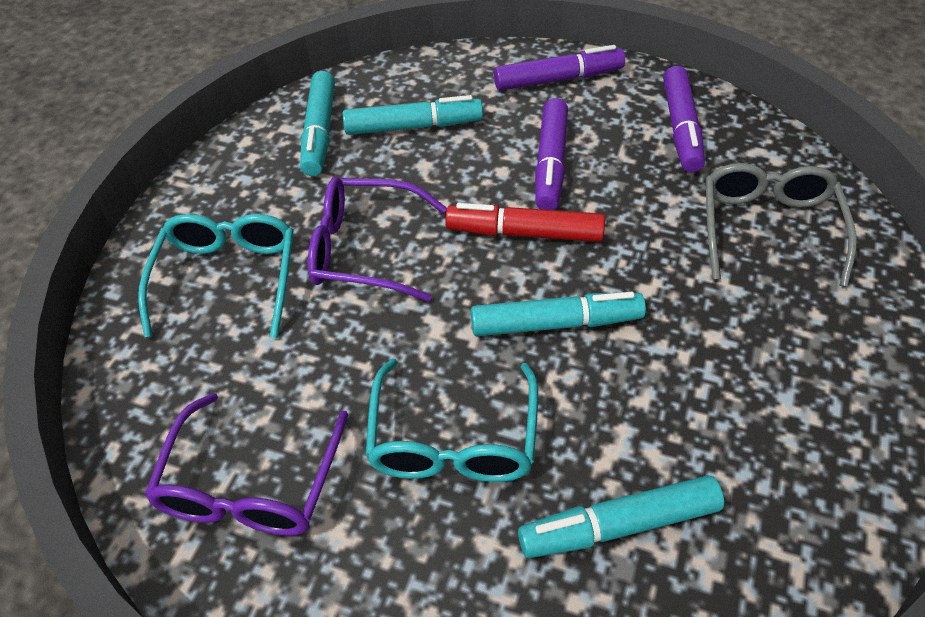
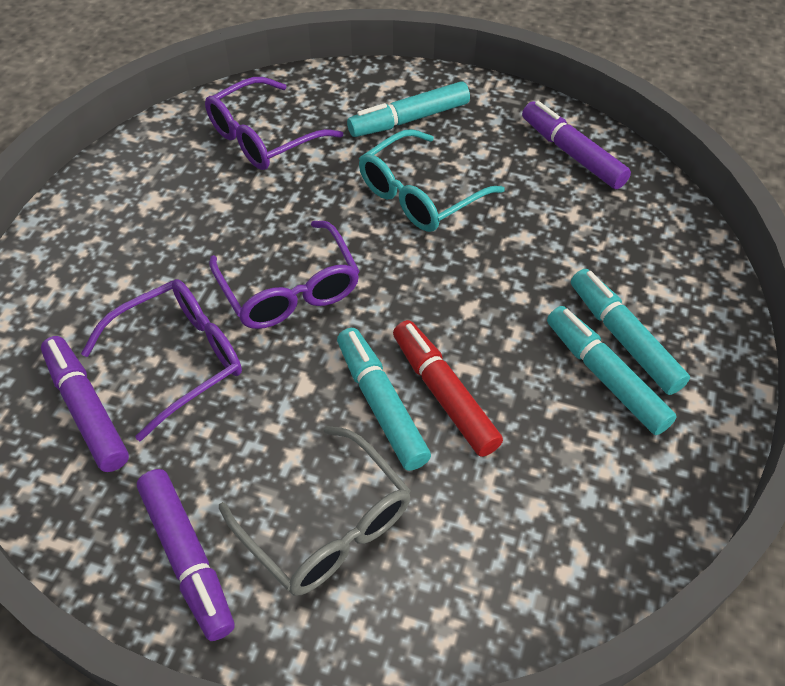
purple glasses: 2 -> 3
turquoise glasses: 2 -> 1

